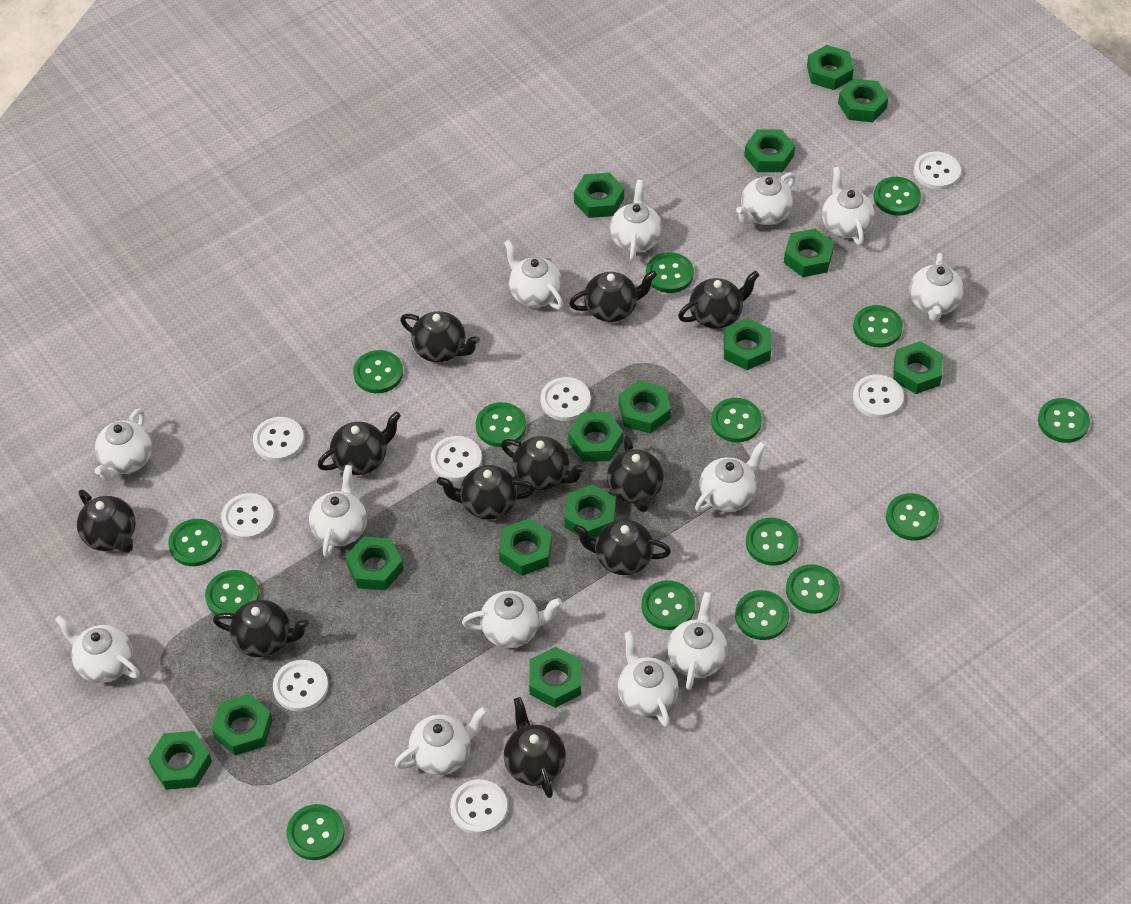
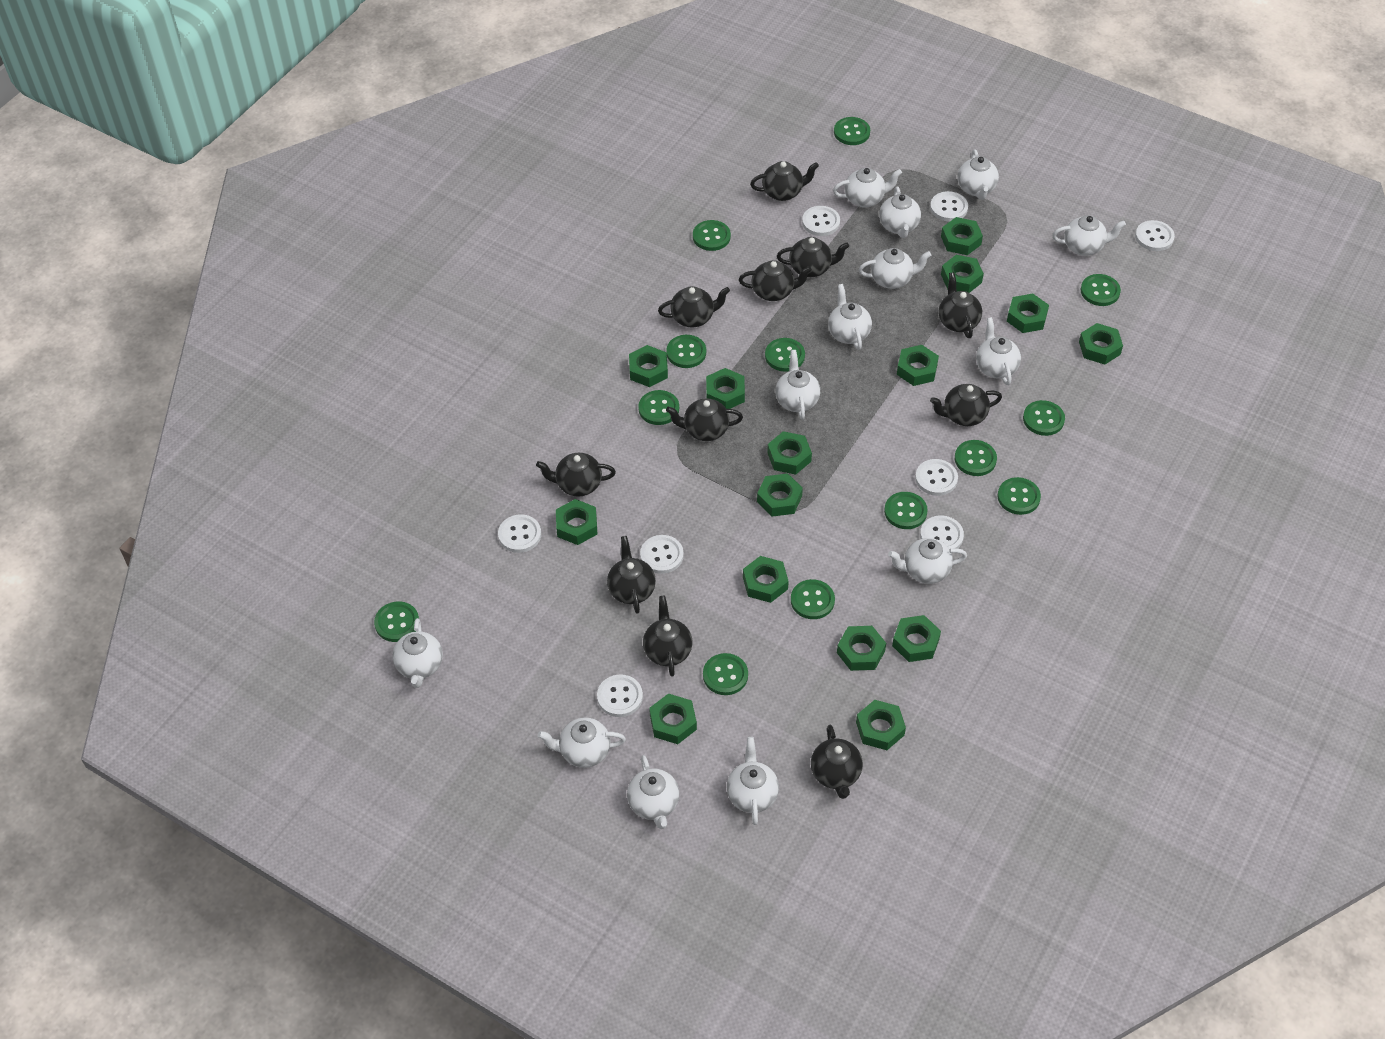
green button: 15 -> 13

